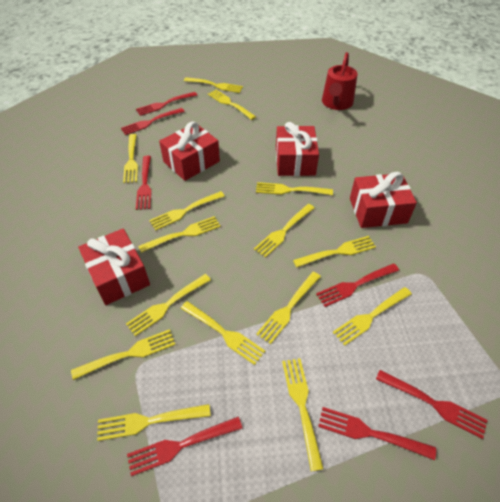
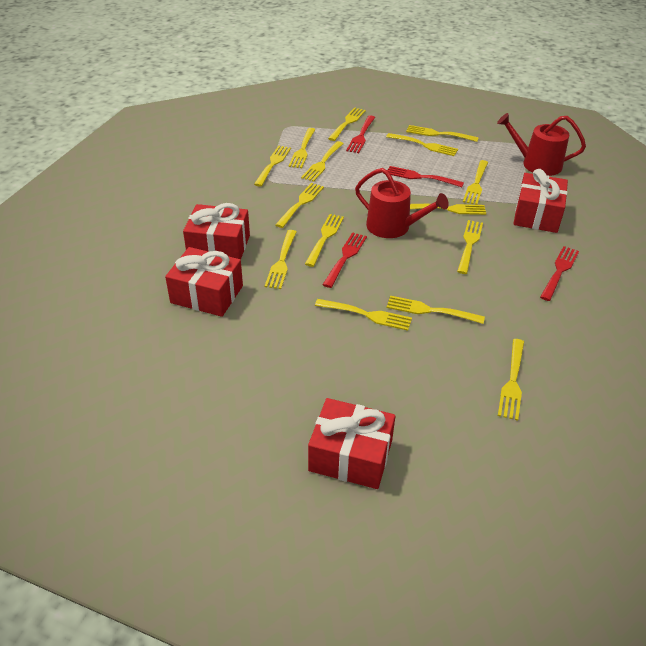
red fork: 7 -> 4
red watering can: 1 -> 2

